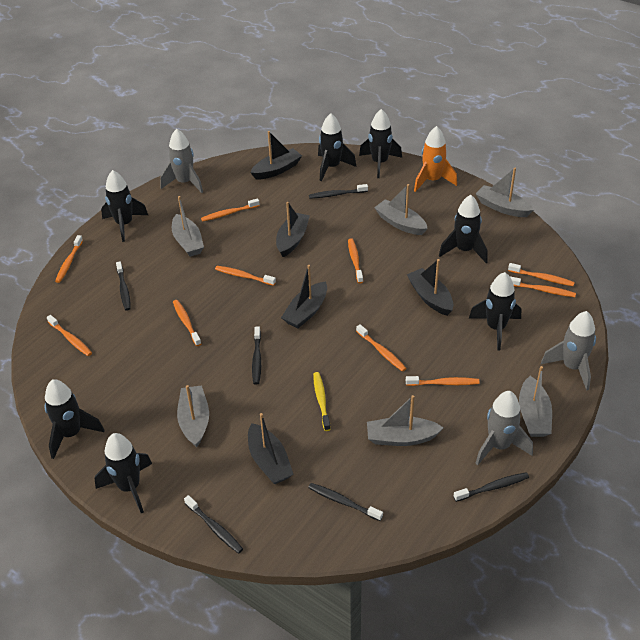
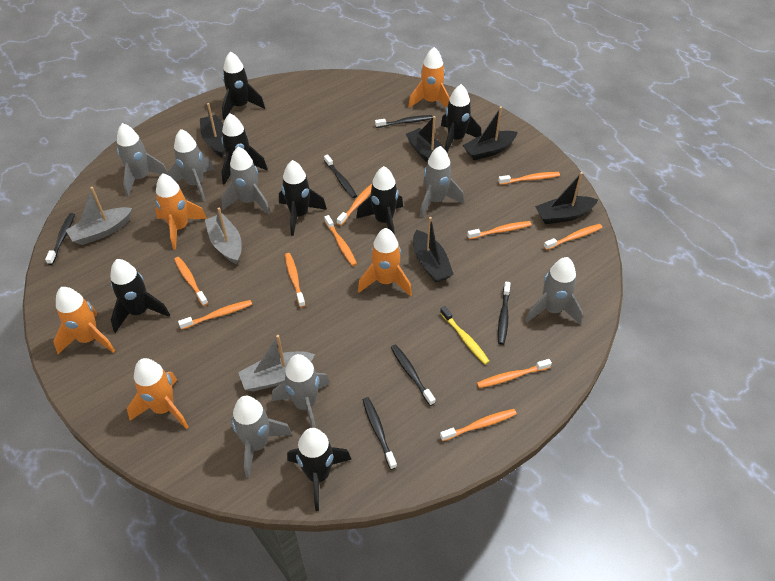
grey boat: 6 -> 3
grey rocket: 3 -> 7
orange rocket: 1 -> 5

